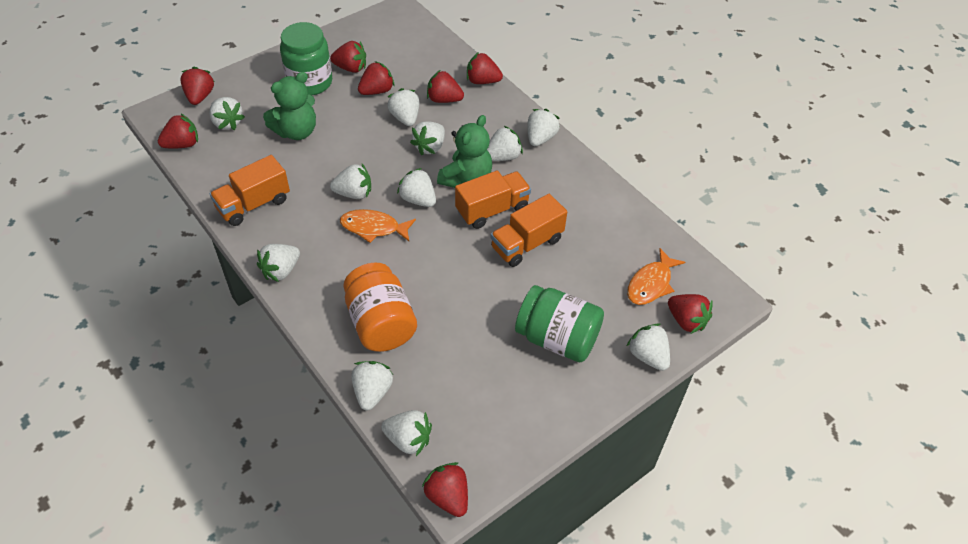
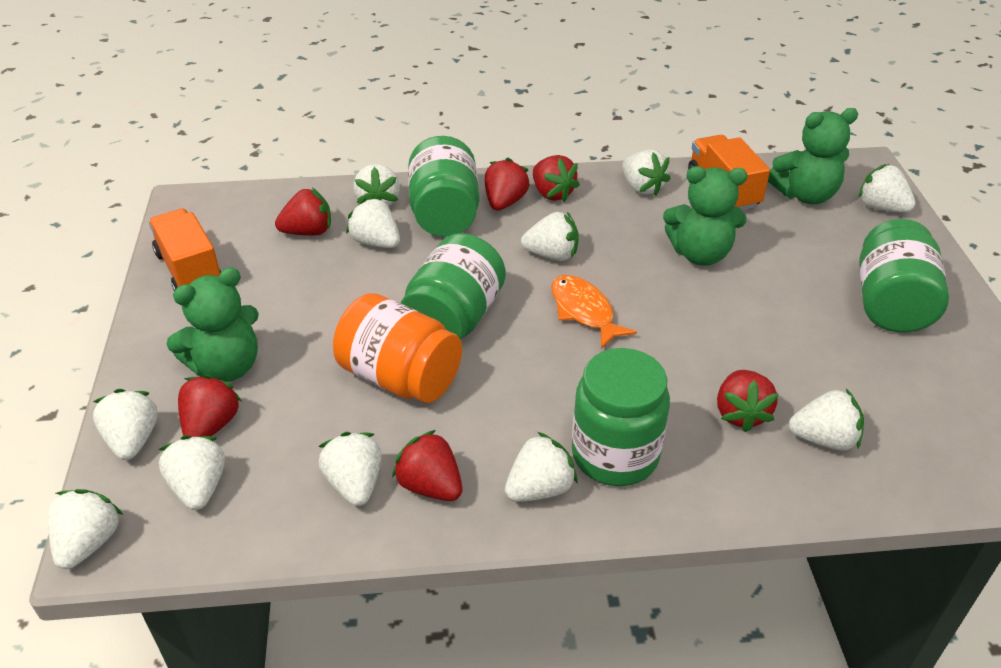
green jar: 2 -> 4
green teddy bear: 2 -> 3
orange fish: 2 -> 1
orange truck: 3 -> 2
red strawberry: 8 -> 6

